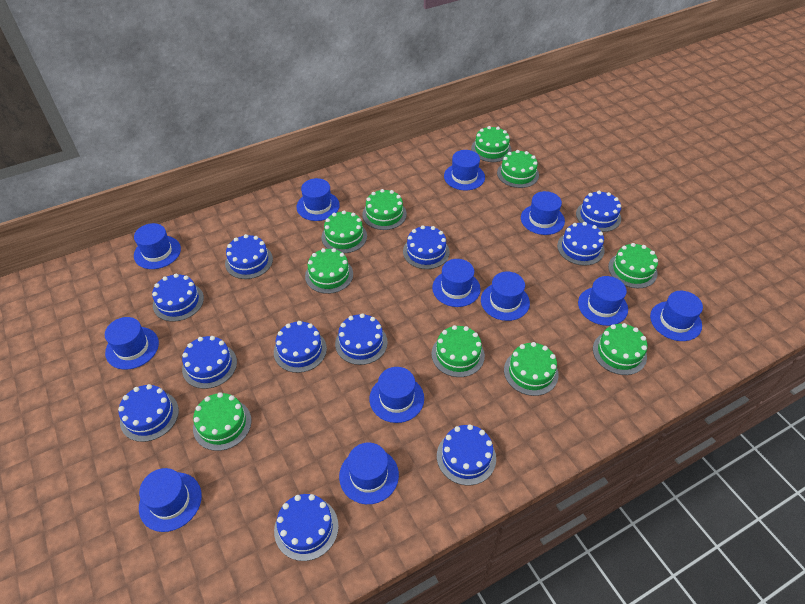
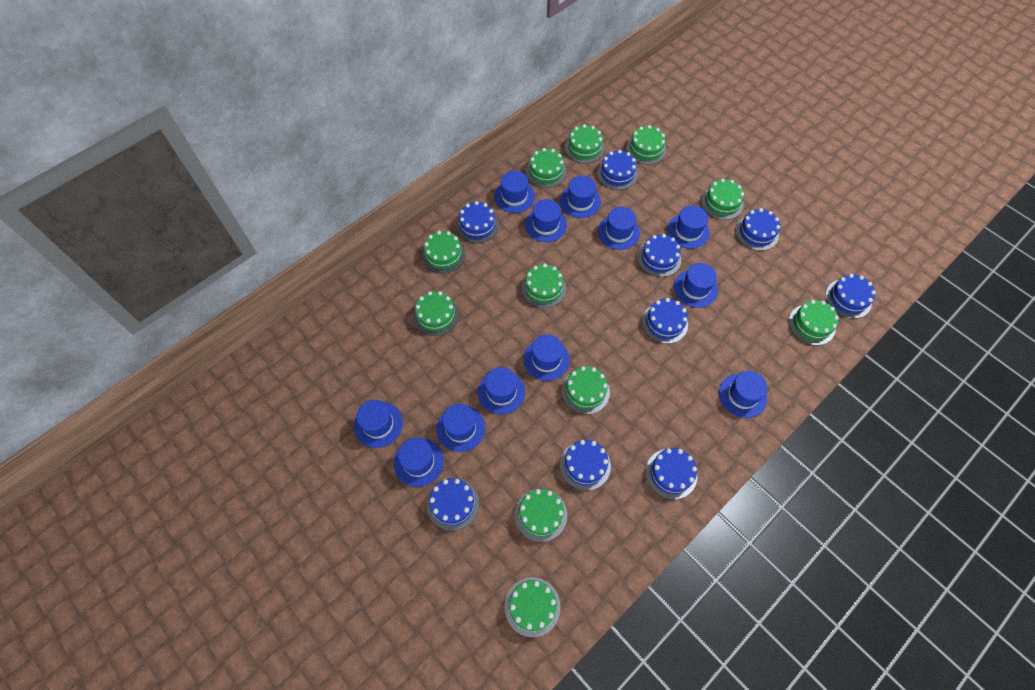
blue cake: 11 -> 9
green cake: 10 -> 11

